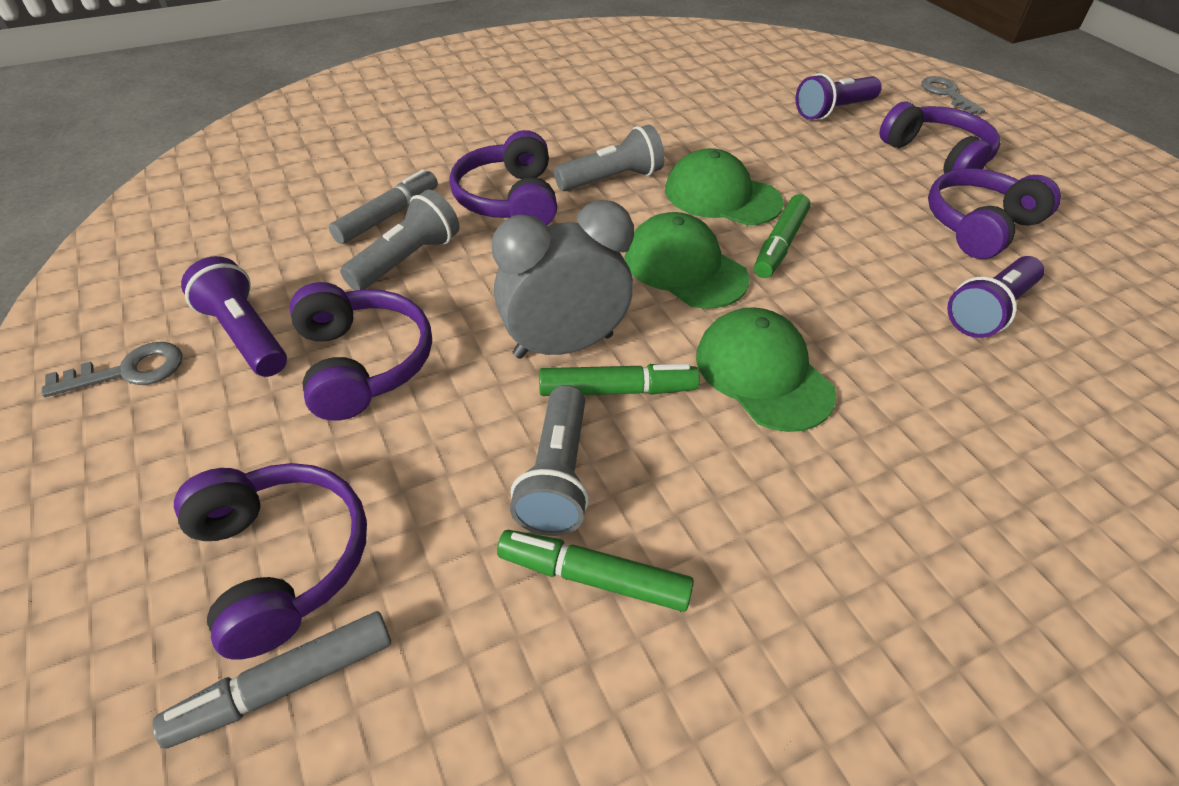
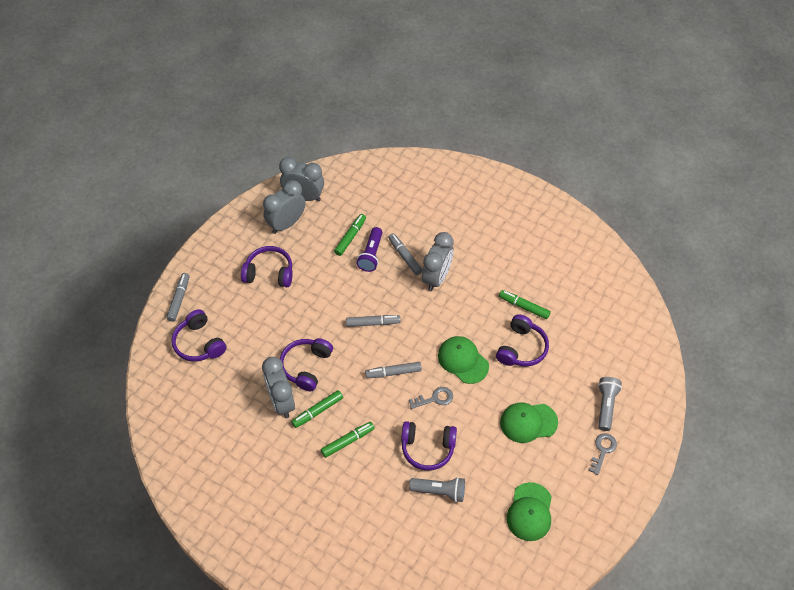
green marker: 3 -> 4
grey clock: 1 -> 4
grey flashlight: 3 -> 2
grey marker: 2 -> 4
purple flashlight: 3 -> 1

